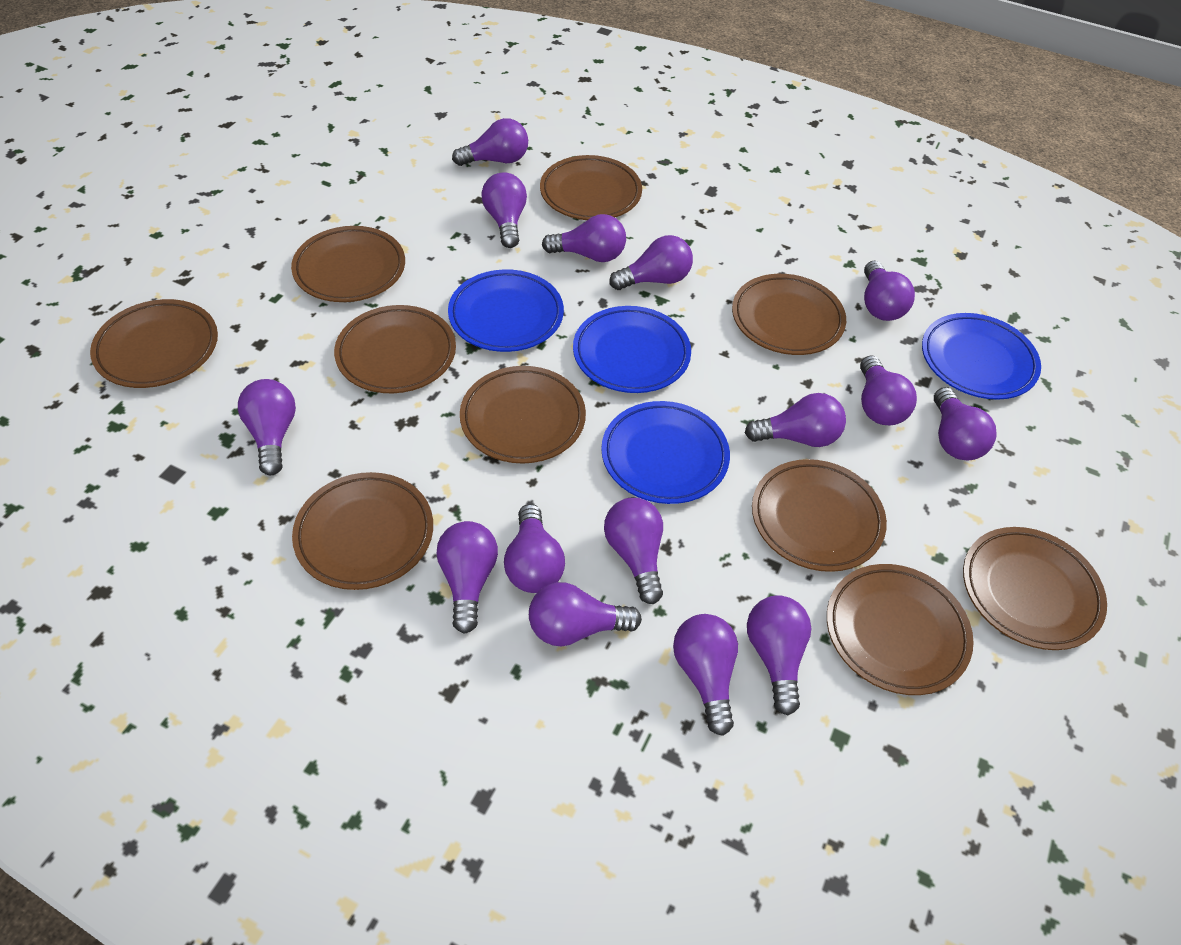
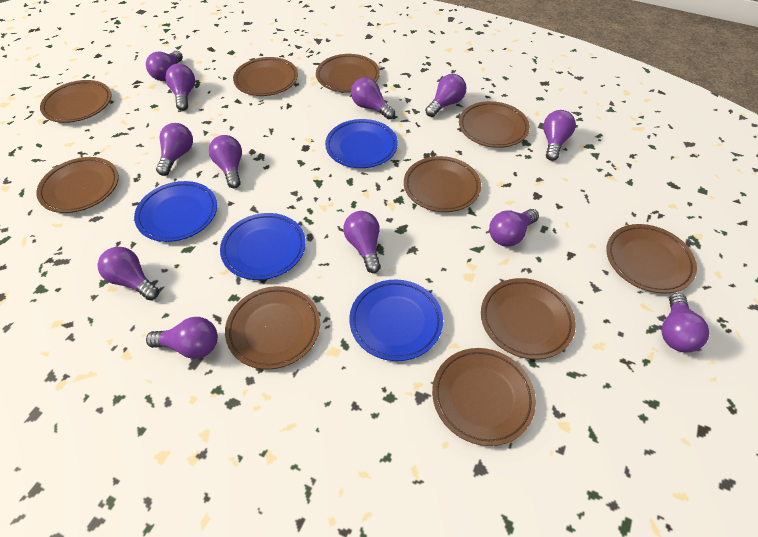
purple light bulb: 15 -> 12

